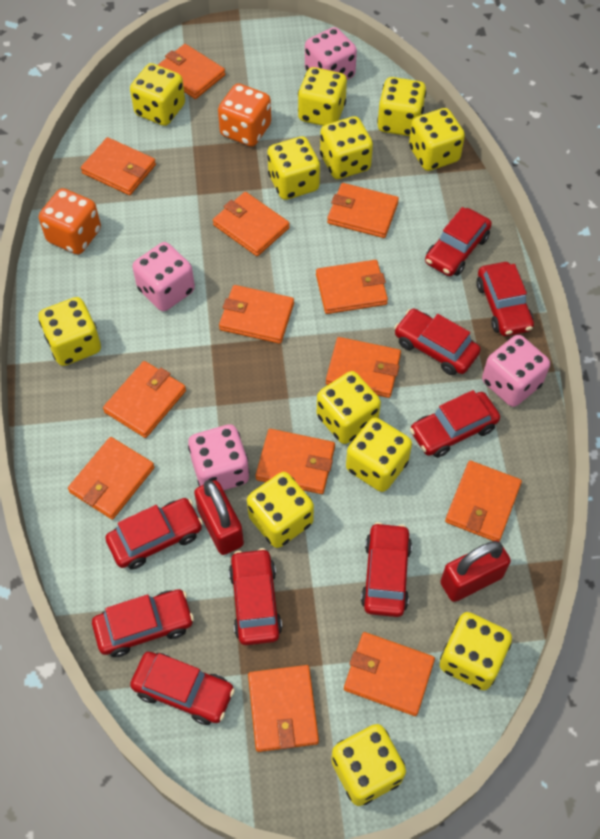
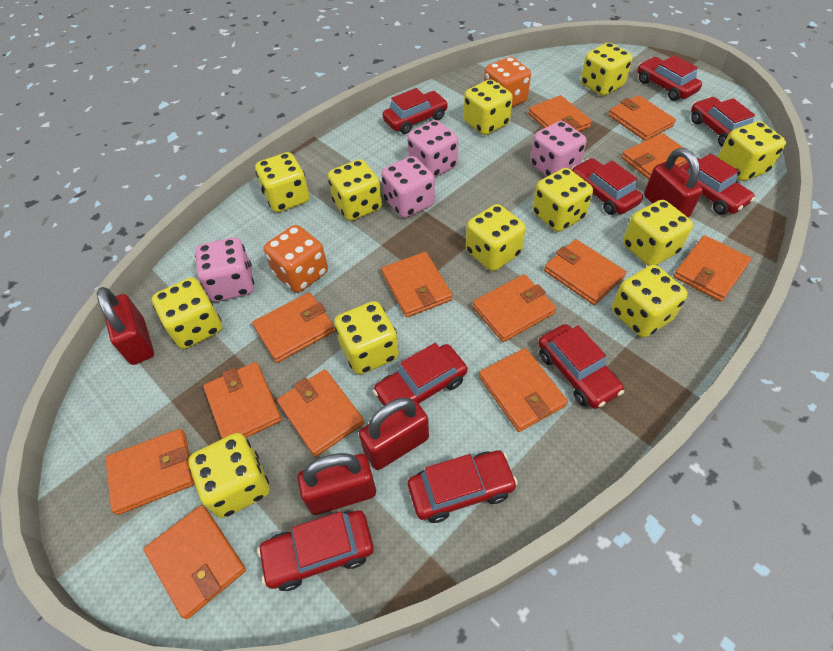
red padlock: 2 -> 4

